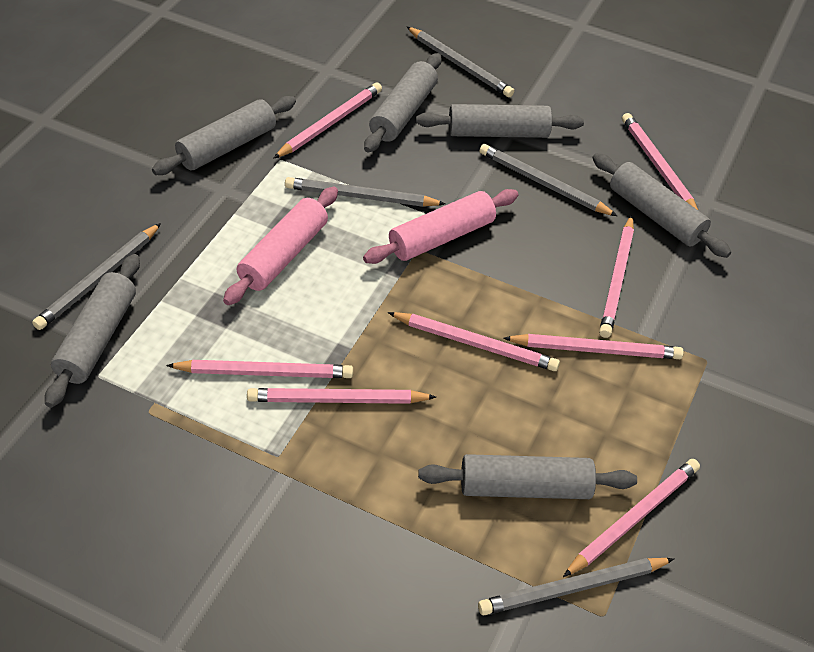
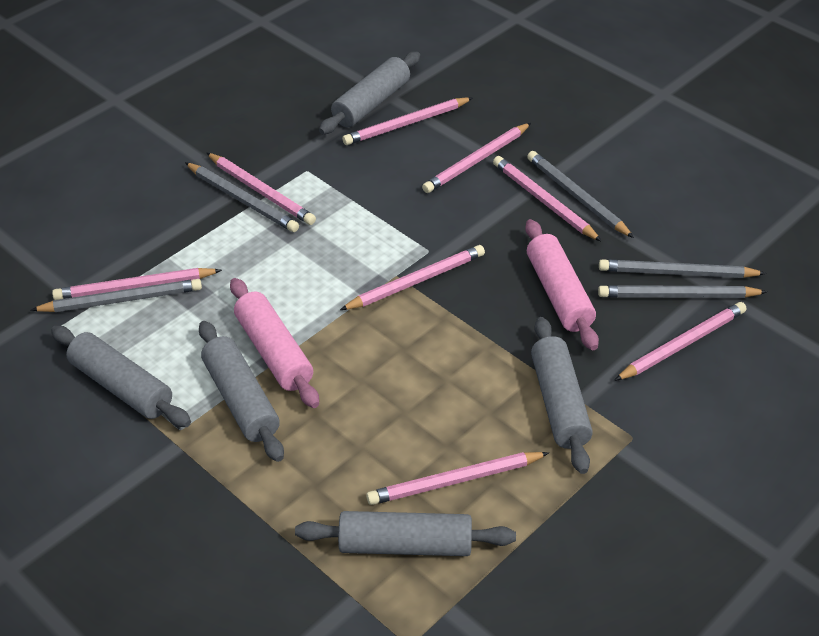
grey rolling pin: 6 -> 5

